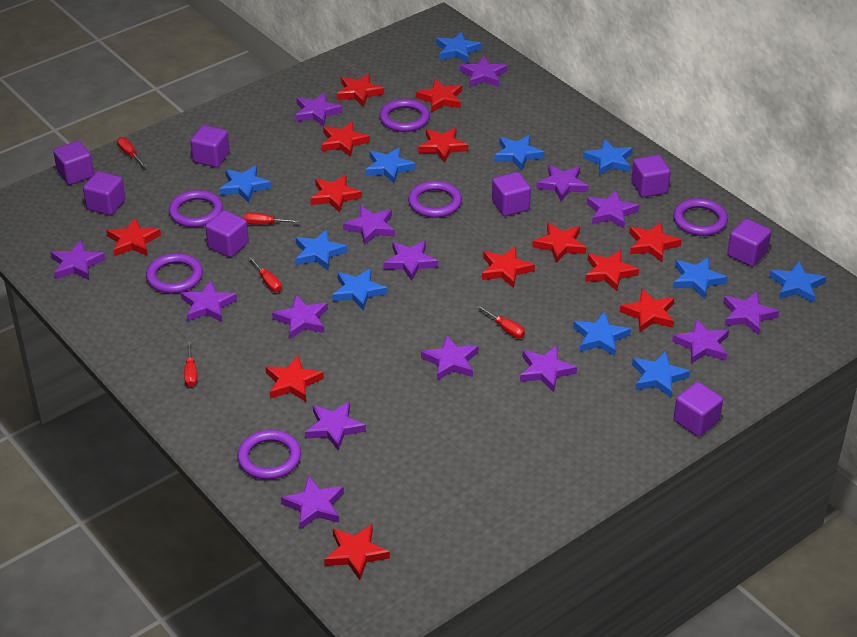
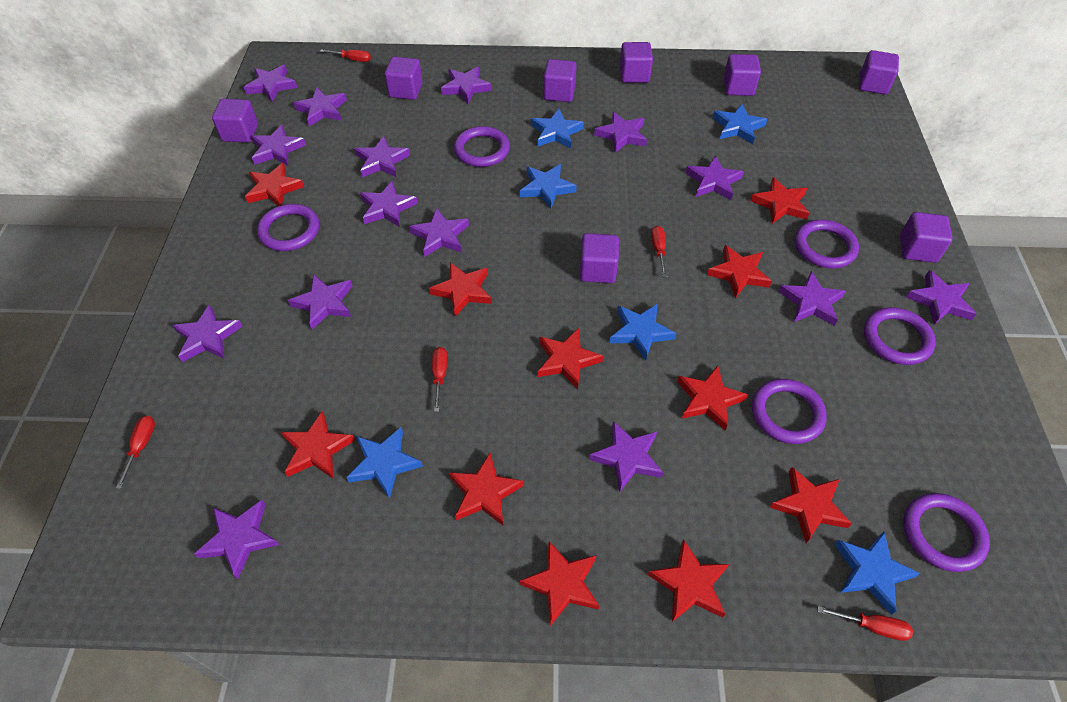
blue star: 11 -> 6
red star: 13 -> 11

